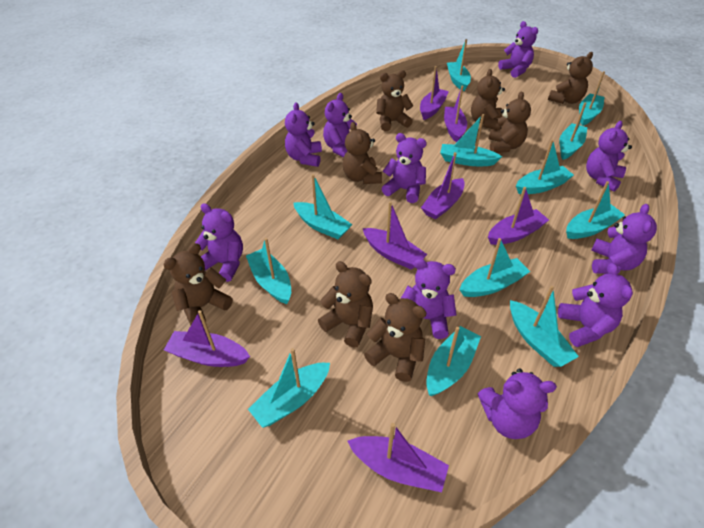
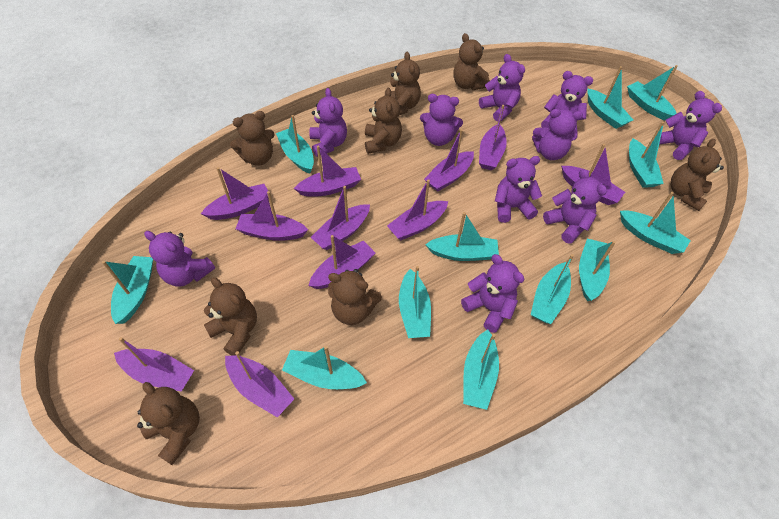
purple boat: 7 -> 11

